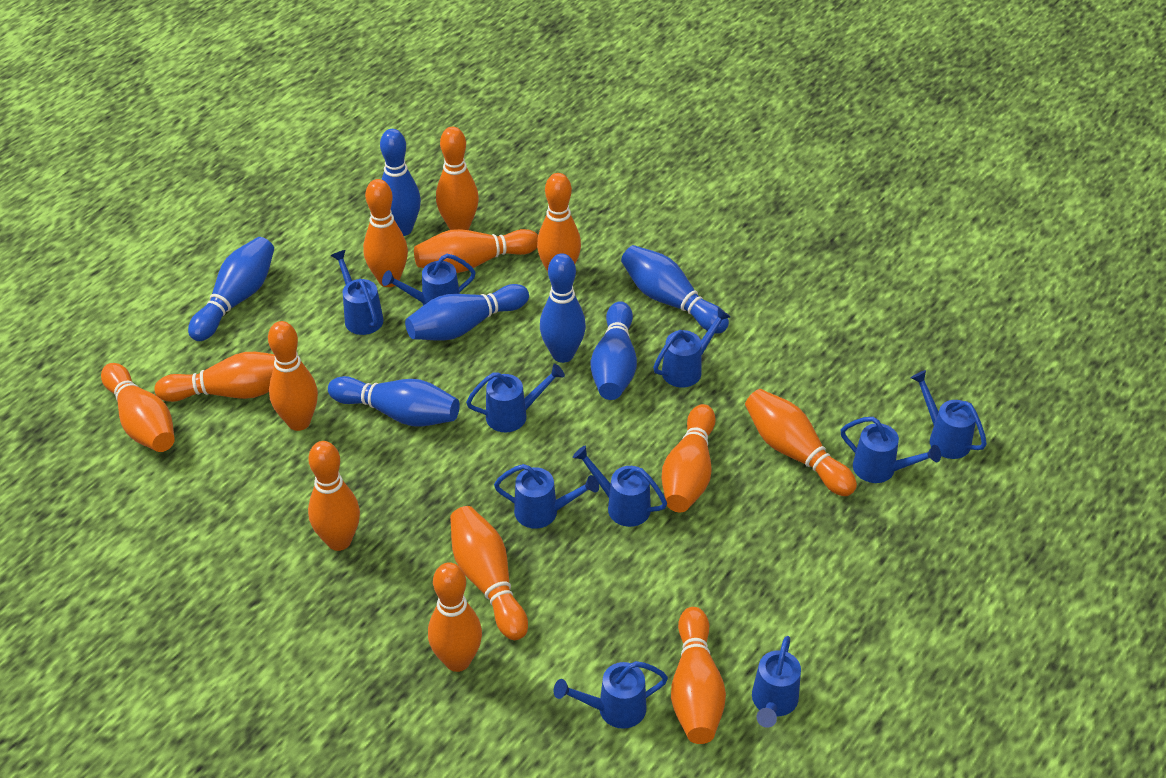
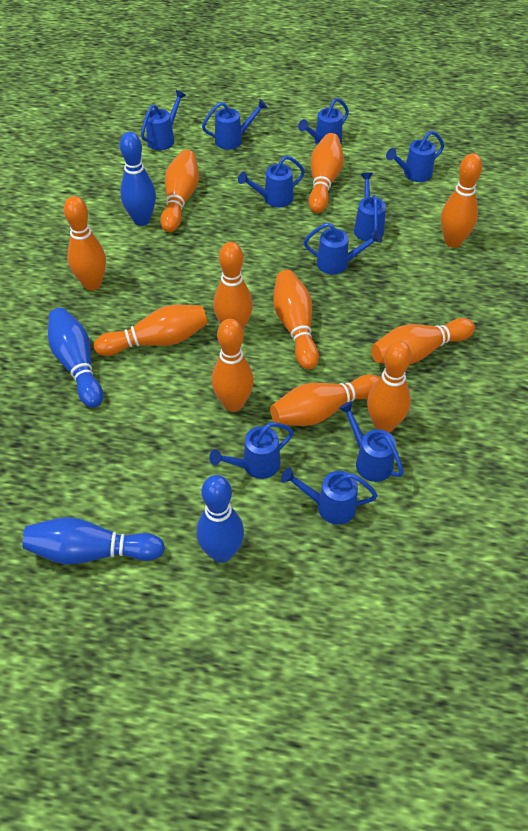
blue bowling pin: 7 -> 4
orange bowling pin: 13 -> 11

